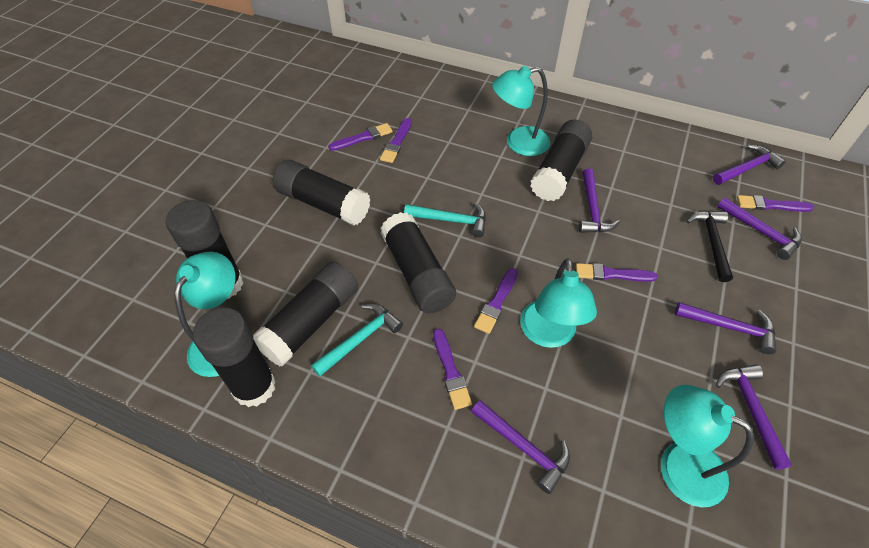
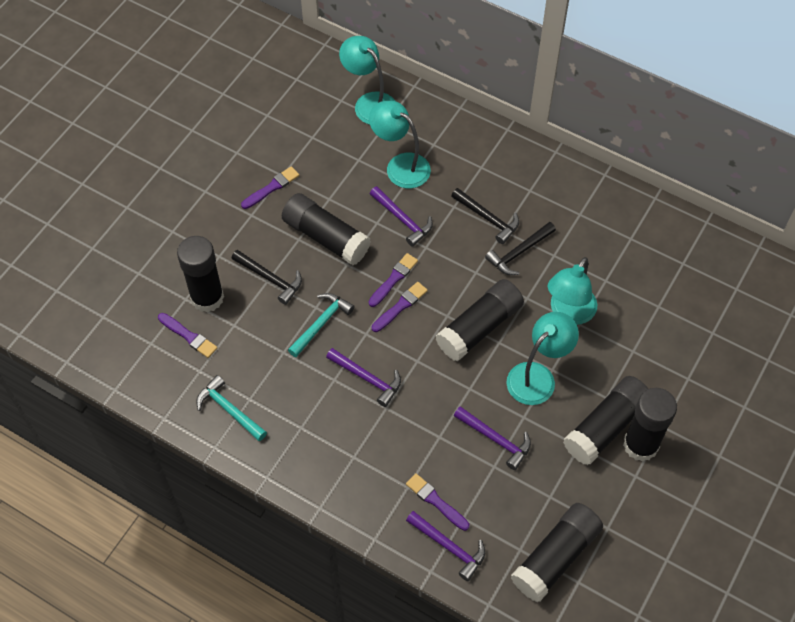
black hammer: 1 -> 3
purple brush: 6 -> 5
purple hammer: 6 -> 4

